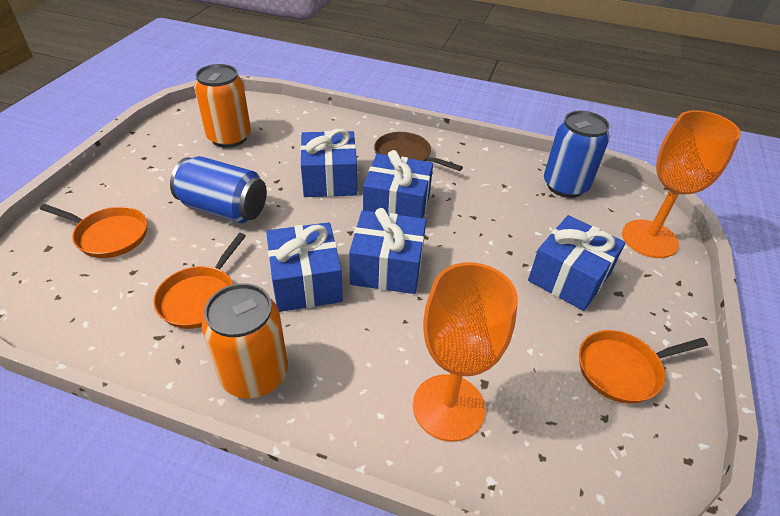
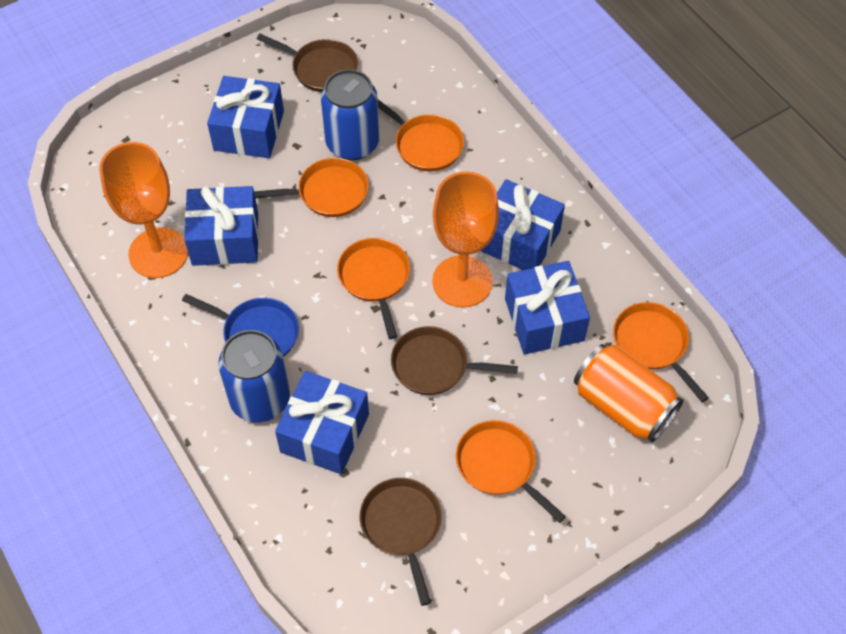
blue pan: 0 -> 1
brown pan: 1 -> 3
orange can: 2 -> 1
orange pan: 3 -> 5

